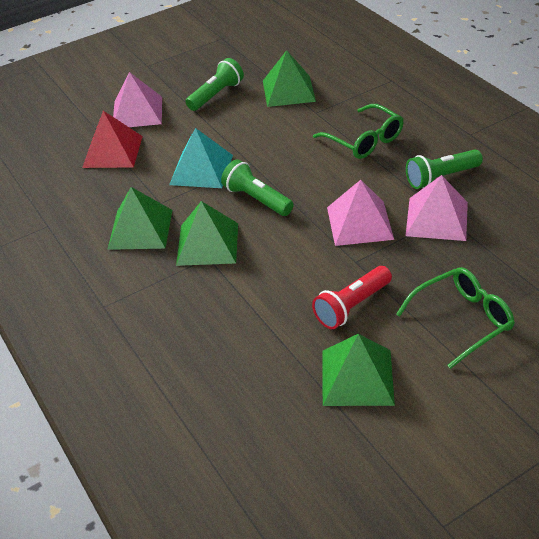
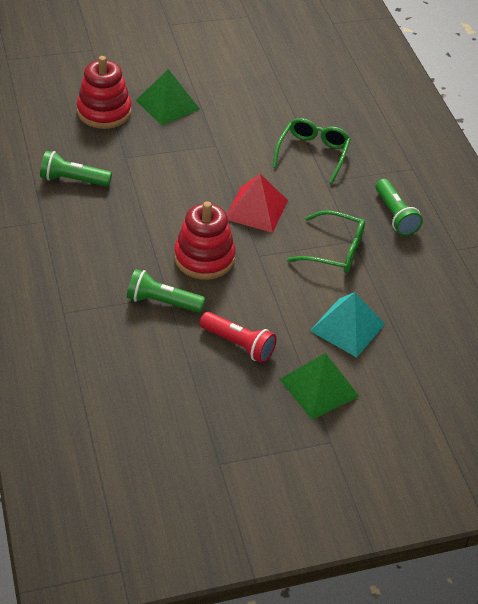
green pyramid: 4 -> 2
pink pyramid: 3 -> 0
red stacking toy: 0 -> 2

